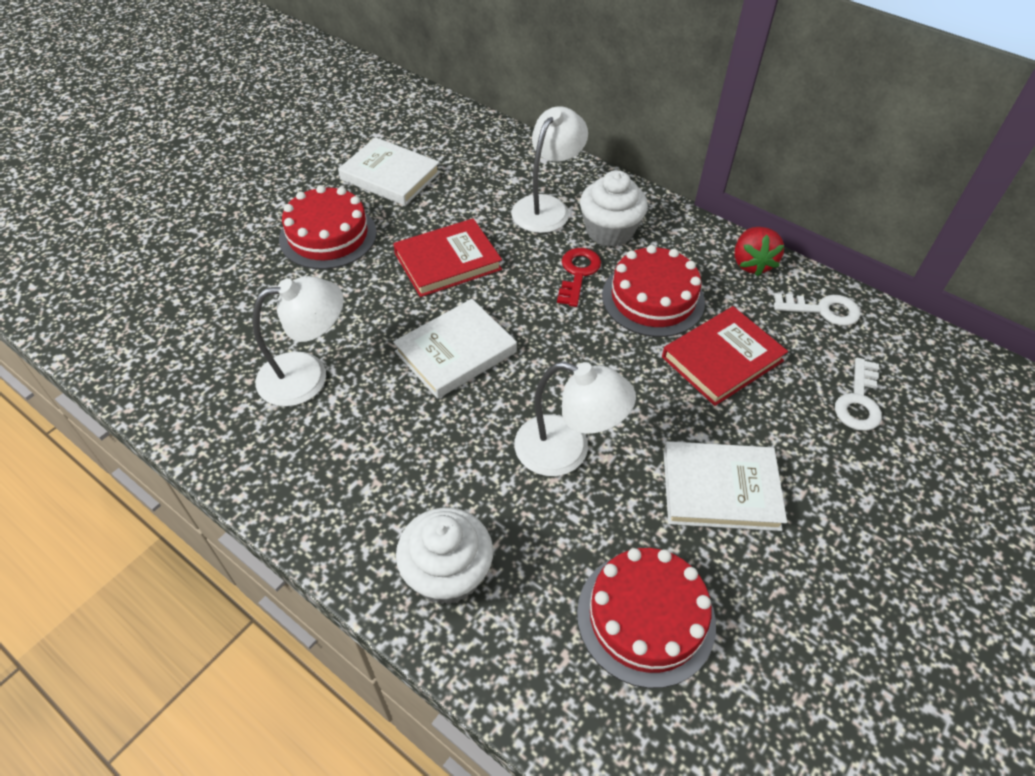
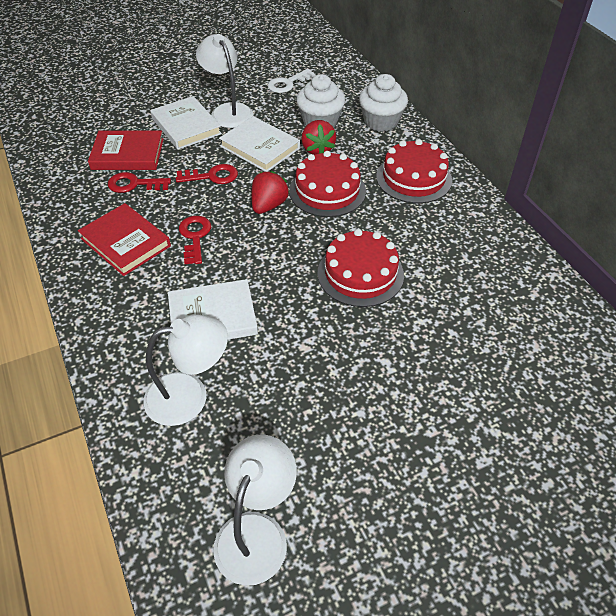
red key: 1 -> 3
red strawberry: 1 -> 2
white key: 2 -> 1

